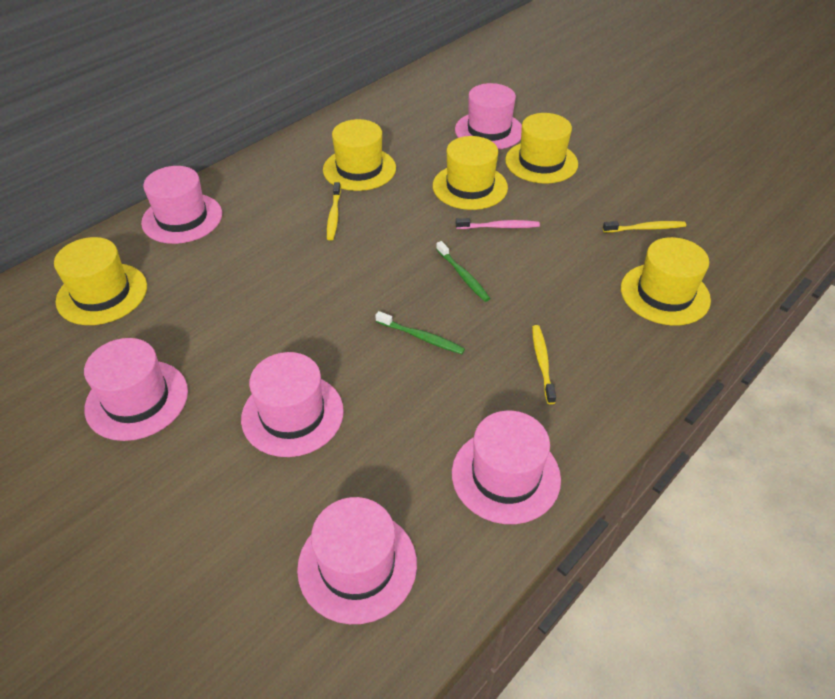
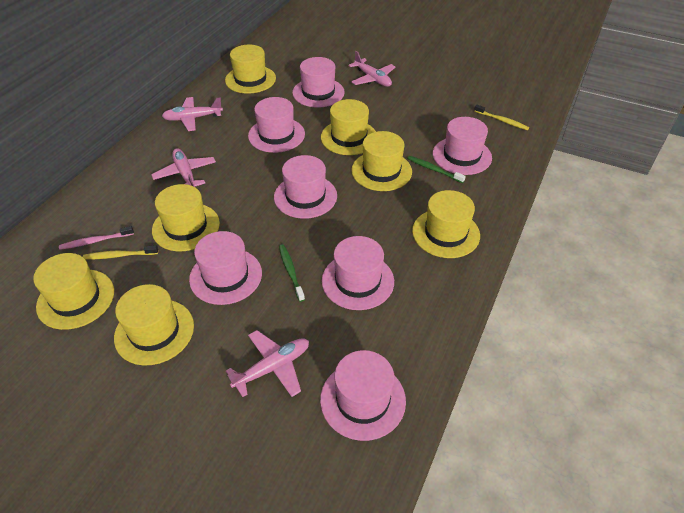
pink hat: 6 -> 7
pink plane: 0 -> 4
yellow hat: 5 -> 7
yellow toothbrush: 3 -> 2

